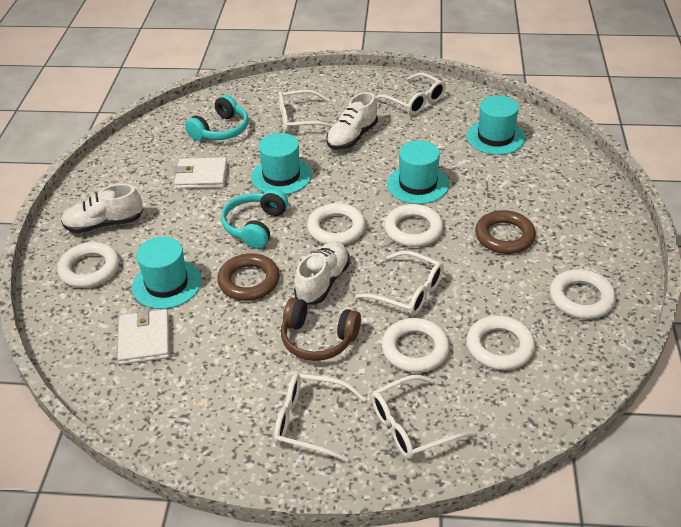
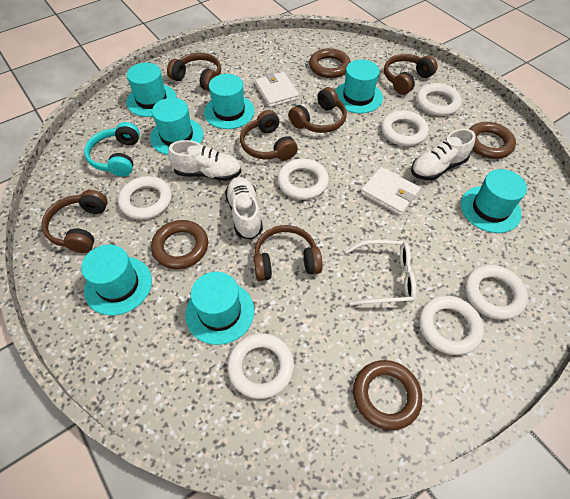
brown headphones: 1 -> 6
brown ring: 2 -> 4
turquoise hat: 4 -> 7
turquoise headphones: 2 -> 1
white glasses: 5 -> 1
white ring: 6 -> 7

